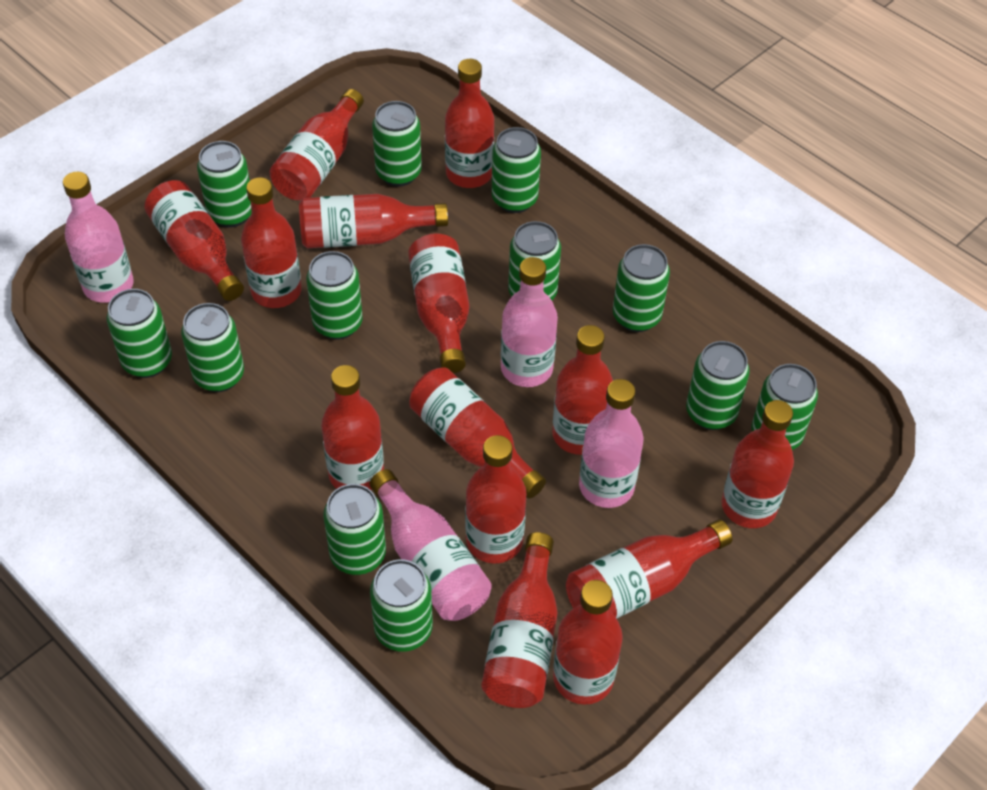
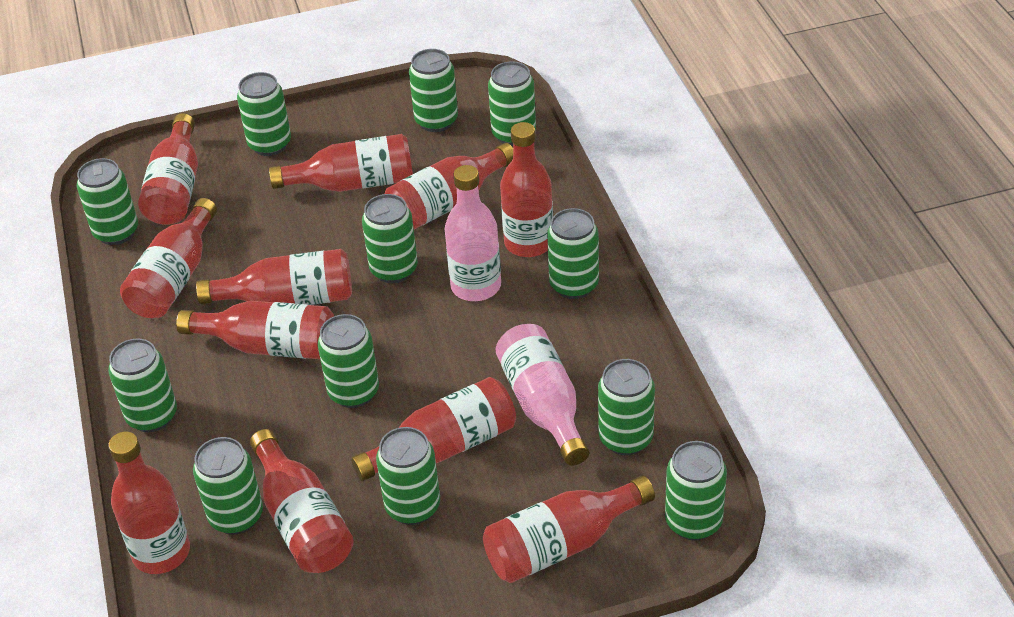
pink bottle: 4 -> 2
red bottle: 14 -> 11

